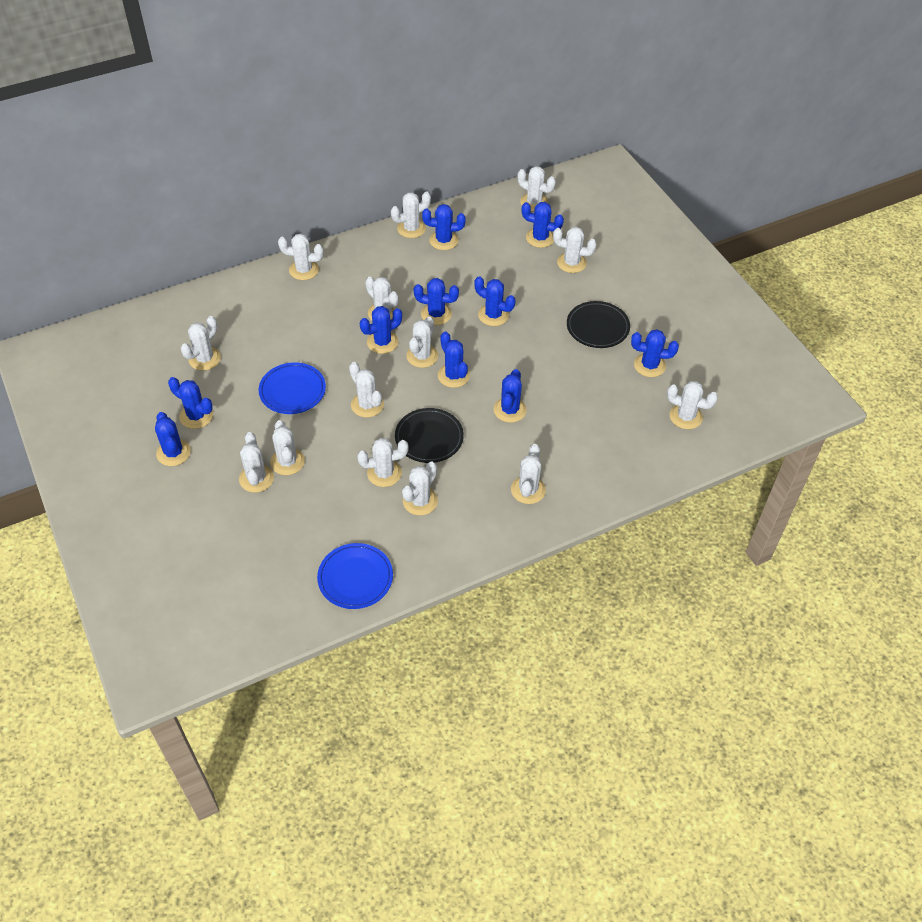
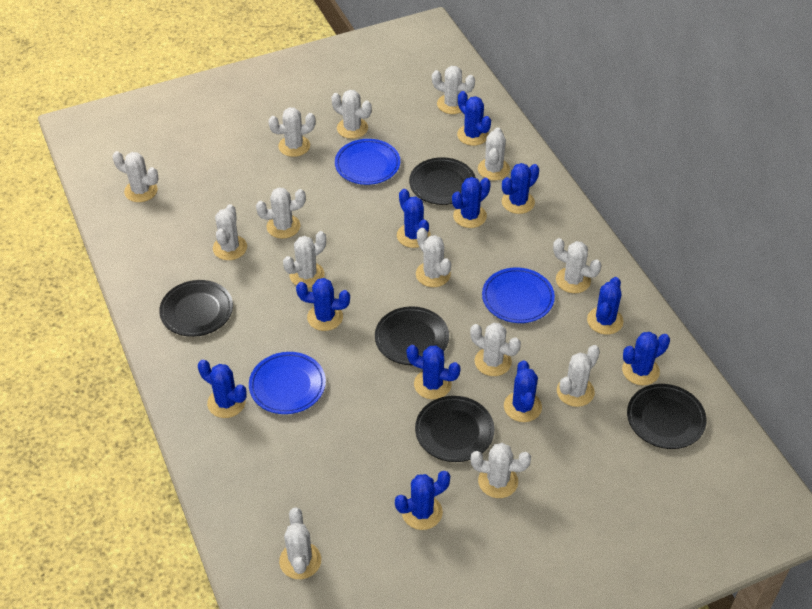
black plate: 2 -> 5
blue cactus: 10 -> 11
blue plate: 2 -> 3

